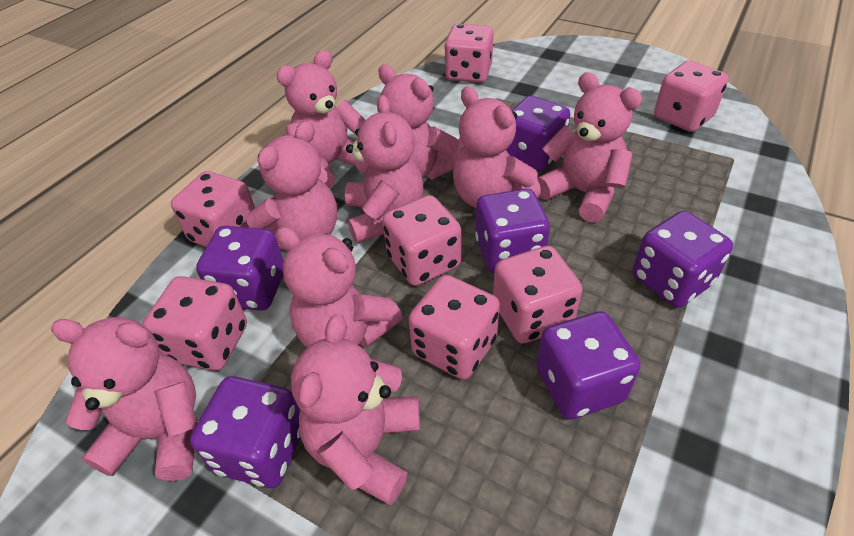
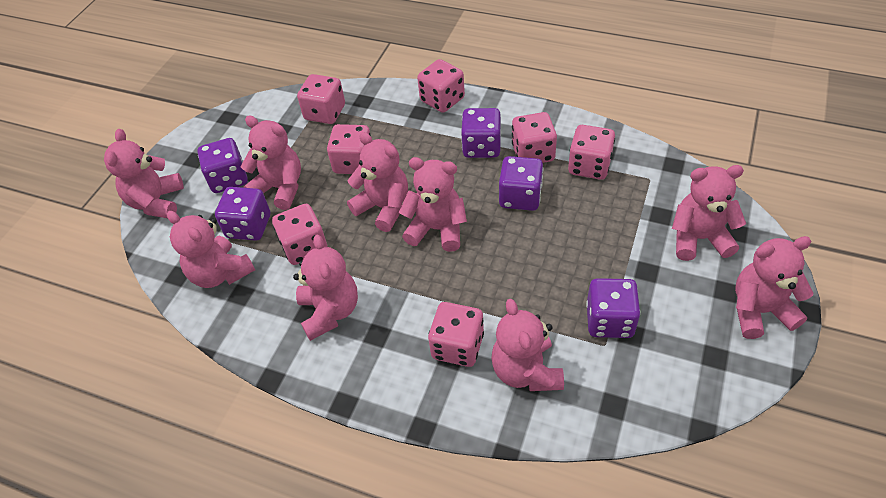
purple dice: 6 -> 5

